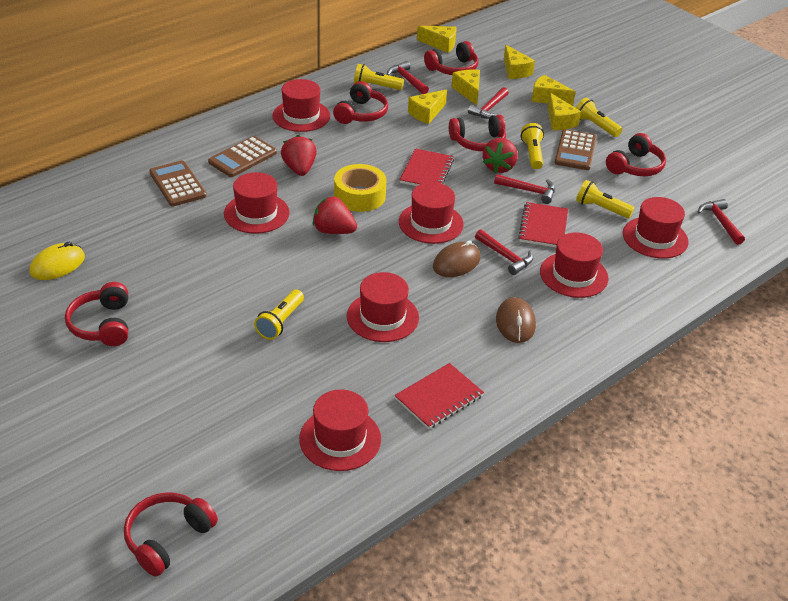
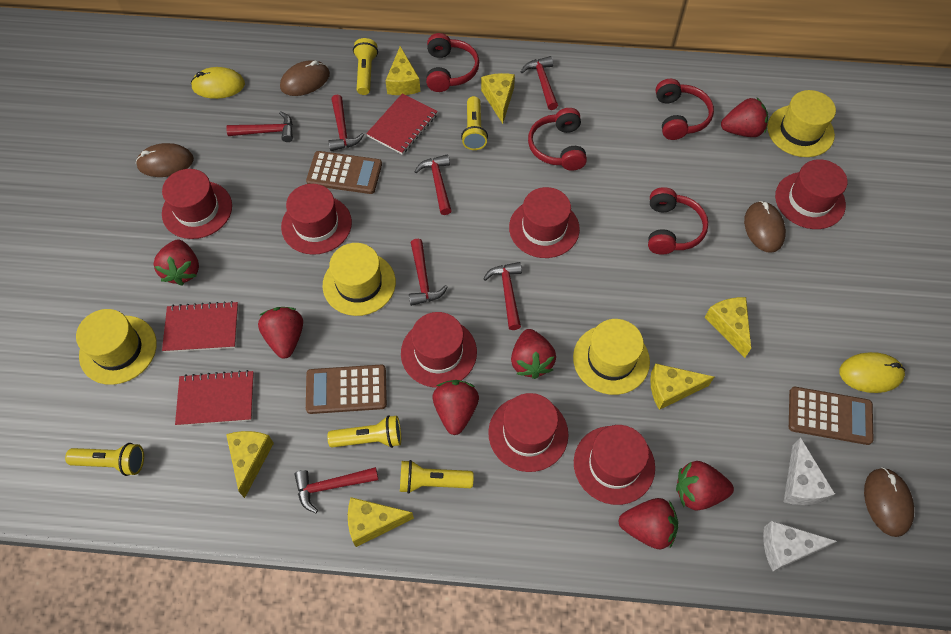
brown mouse: 2 -> 4
red hammer: 5 -> 7
red headphones: 6 -> 4
red strawberry: 3 -> 7
white cheese: 0 -> 2
yellow hat: 0 -> 4
yellow mouse: 1 -> 2
yellow tape: 1 -> 0

